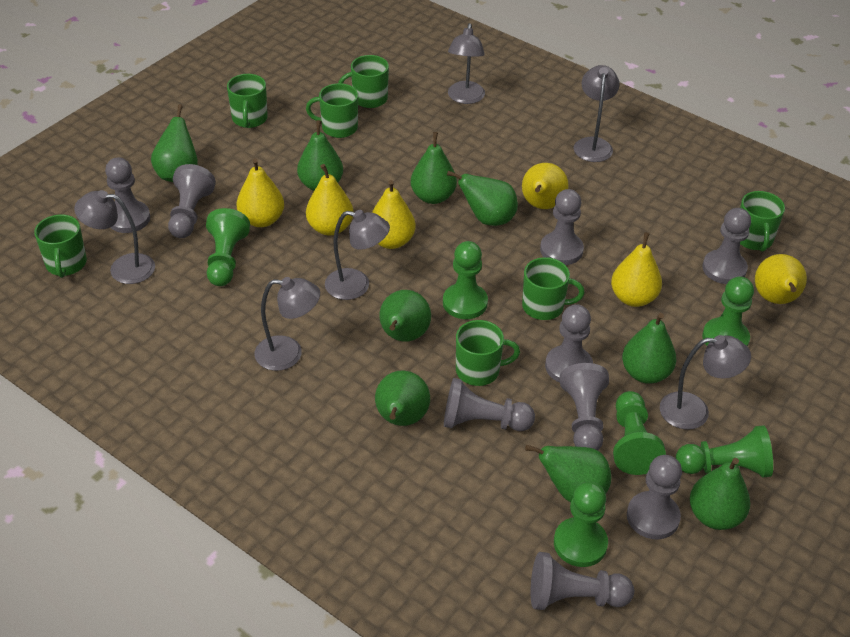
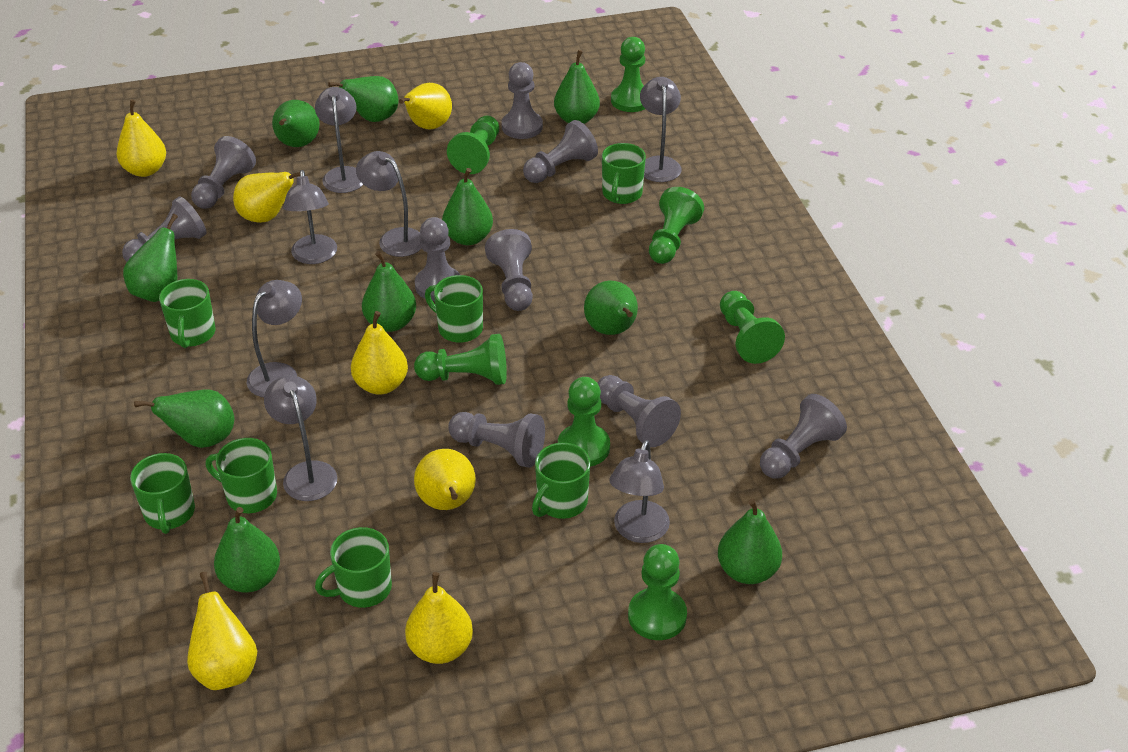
green pawn: 6 -> 7
green pear: 9 -> 10
grey lamp: 6 -> 7
yellow pear: 6 -> 7

